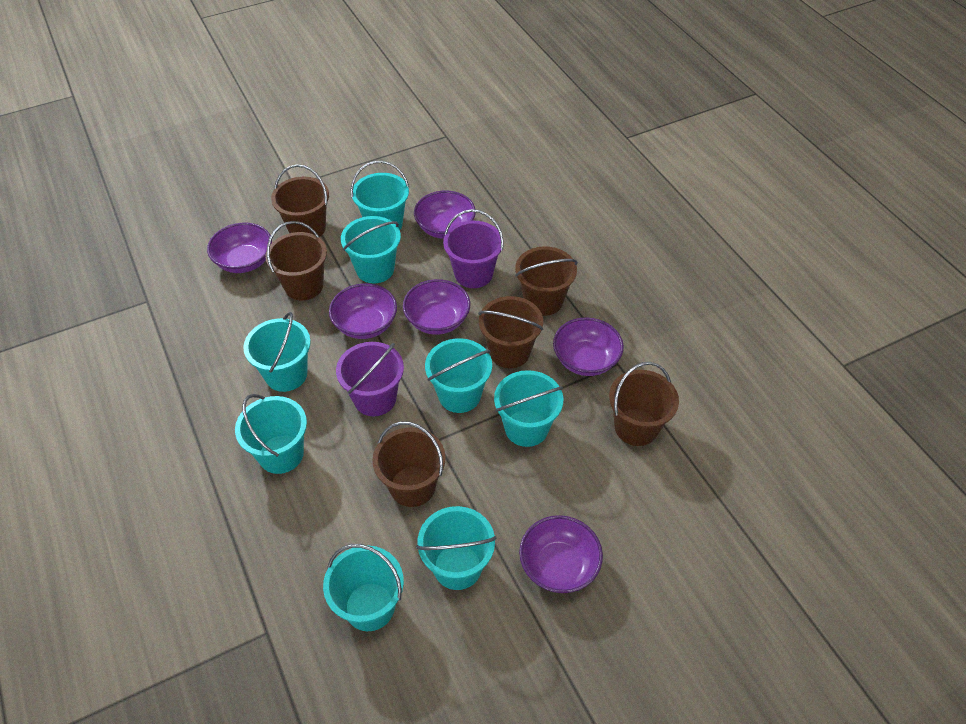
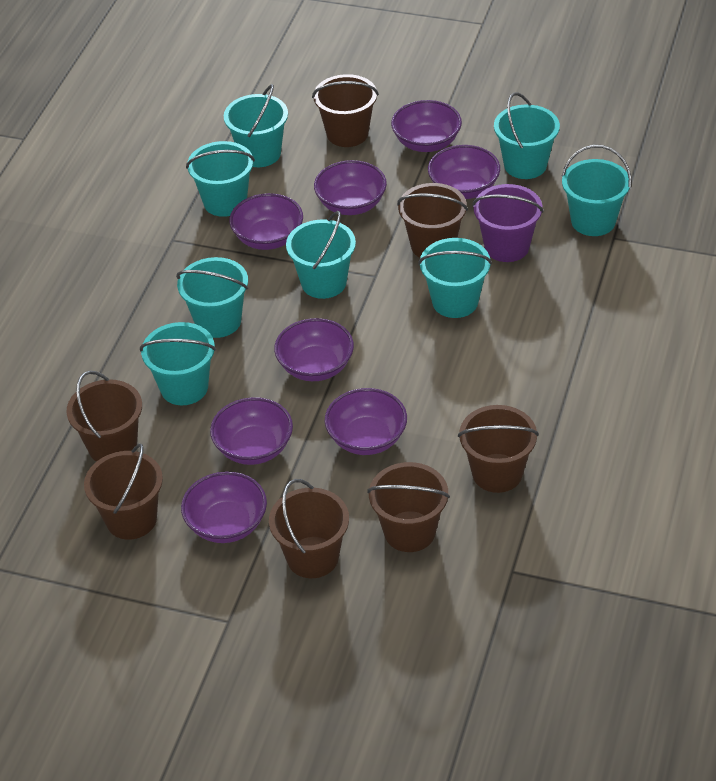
brown bucket: 6 -> 7
purple bowl: 6 -> 8
purple bucket: 2 -> 1

